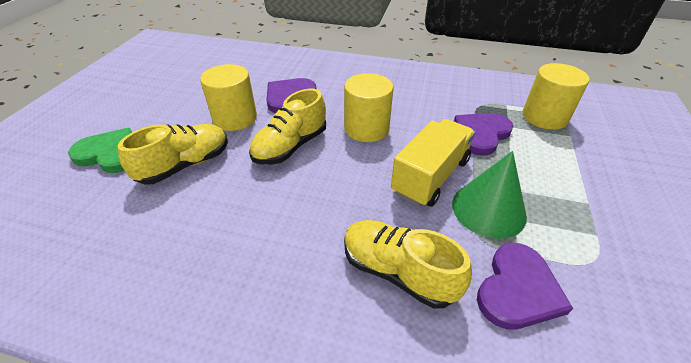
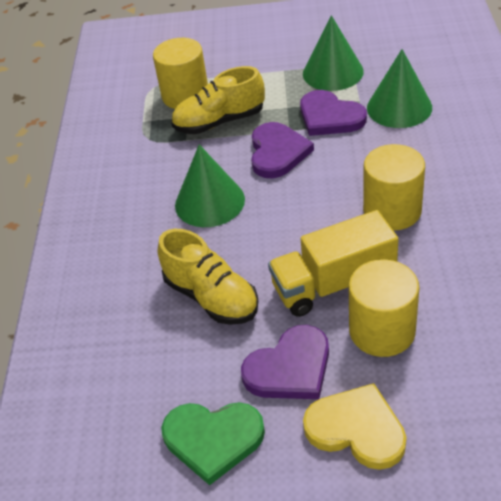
green cone: 1 -> 3
yellow heart: 0 -> 1
yellow shoe: 3 -> 2

